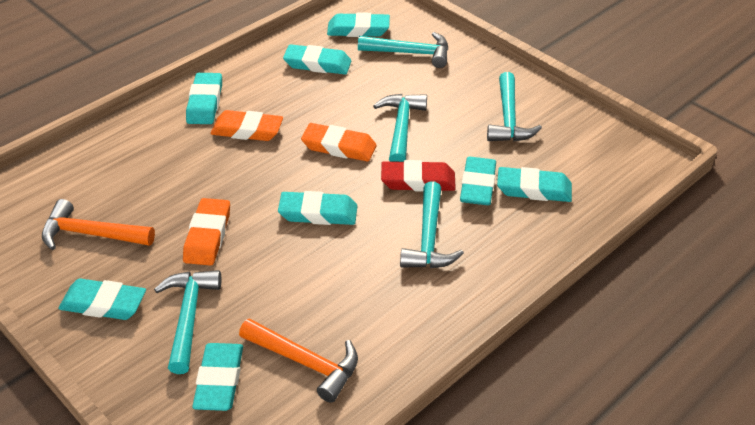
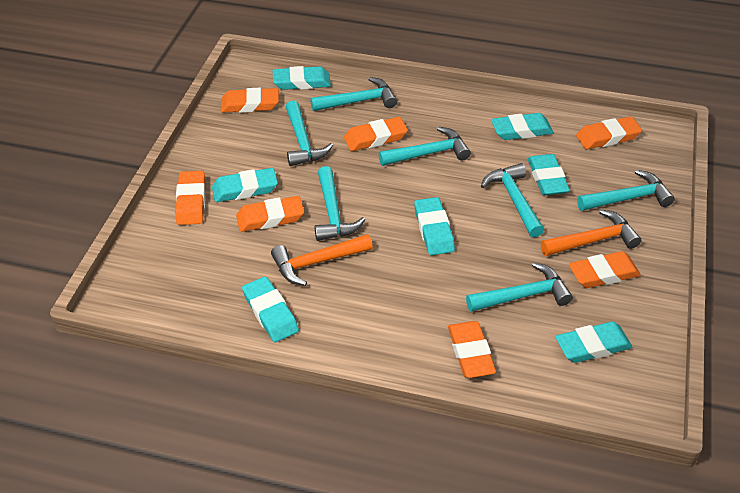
orange eraser: 3 -> 7
red eraser: 1 -> 0
turquoise eraser: 8 -> 7
turquoise hammer: 5 -> 7

